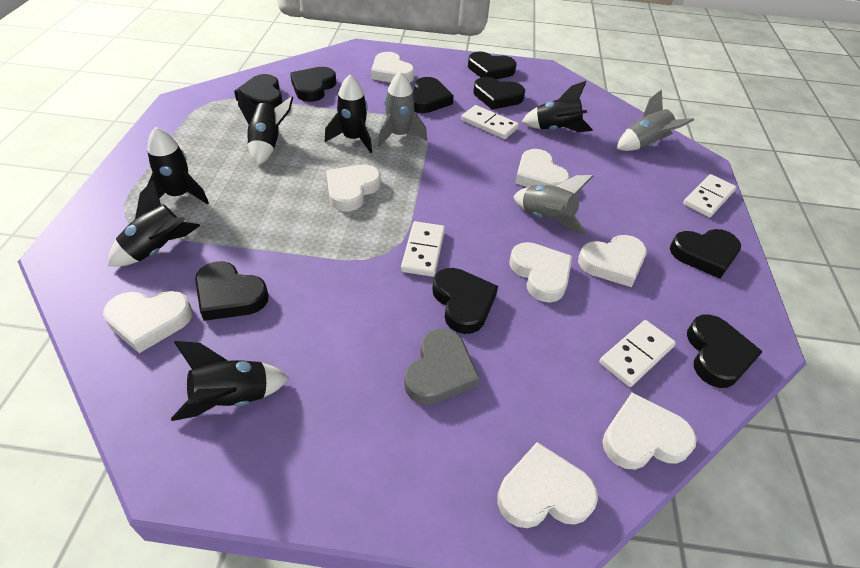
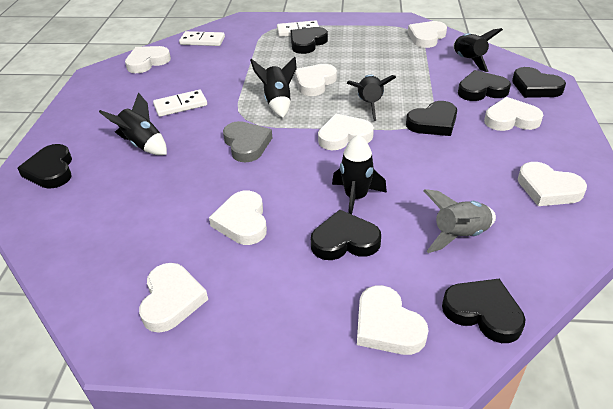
black heart: 9 -> 7
black rocket: 6 -> 5
grey rocket: 3 -> 1
white domino: 4 -> 3
white heart: 8 -> 9

